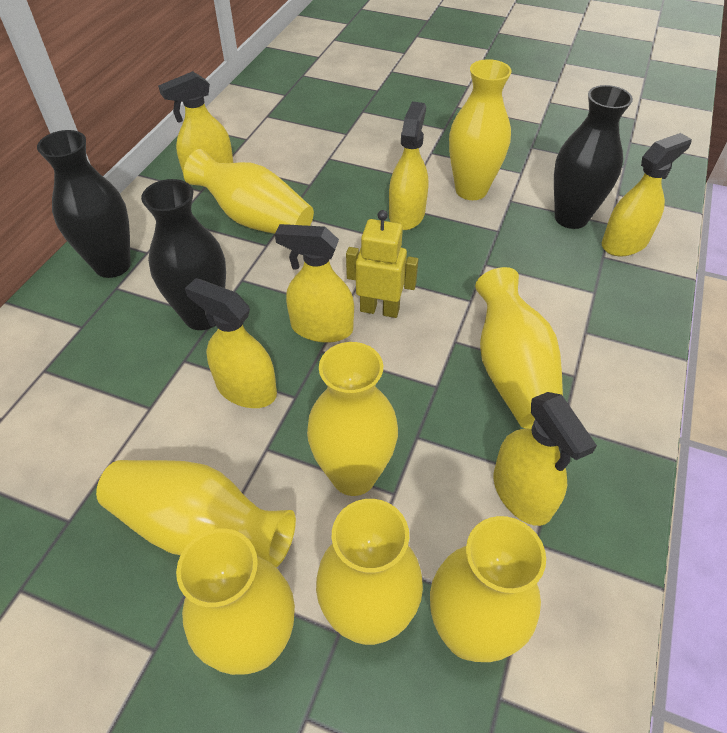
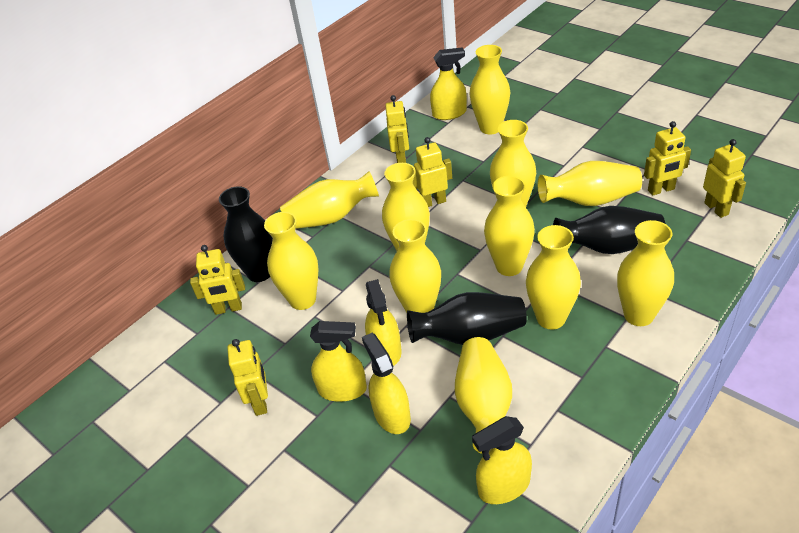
yellow robot: 1 -> 6
yellow spray bottle: 6 -> 5
yellow vase: 8 -> 11

